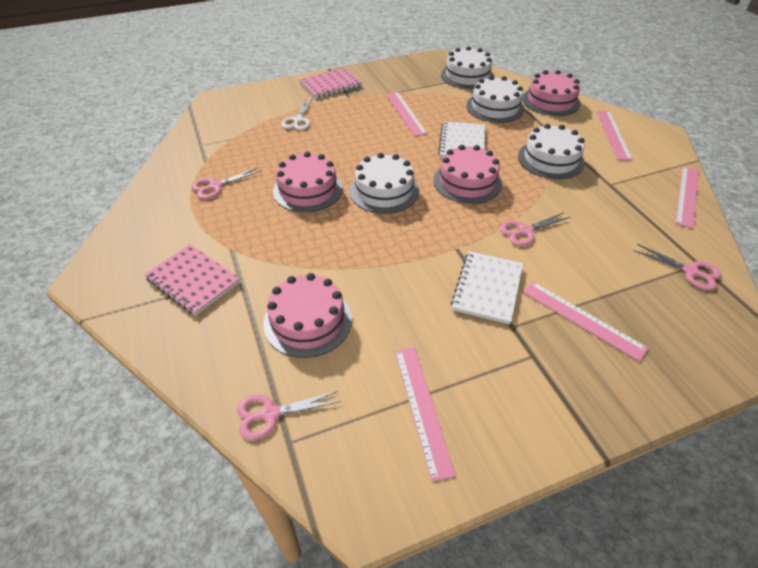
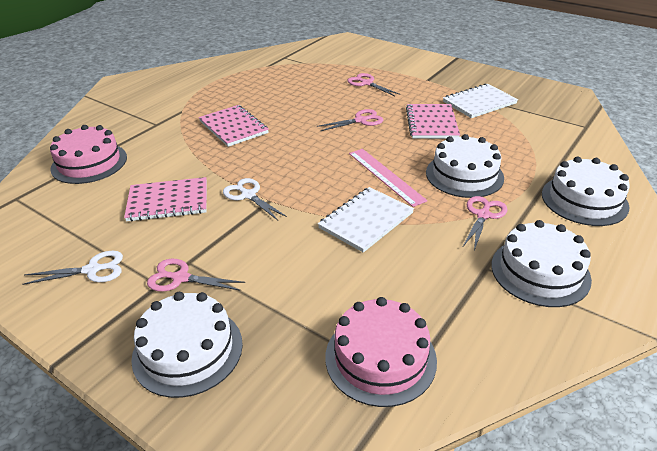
pink cake: 4 -> 2
pink notebook: 2 -> 3
pink ruler: 5 -> 1
white scissors: 1 -> 2

